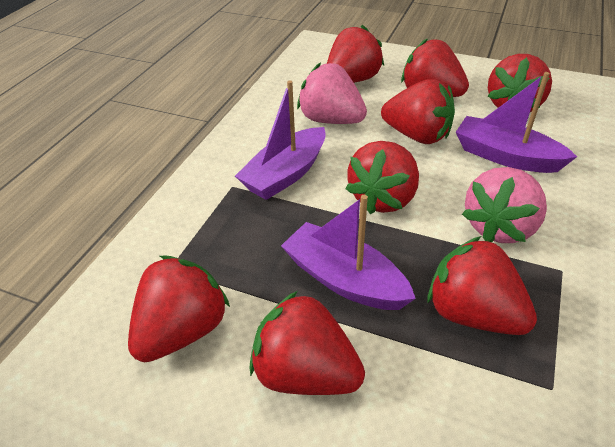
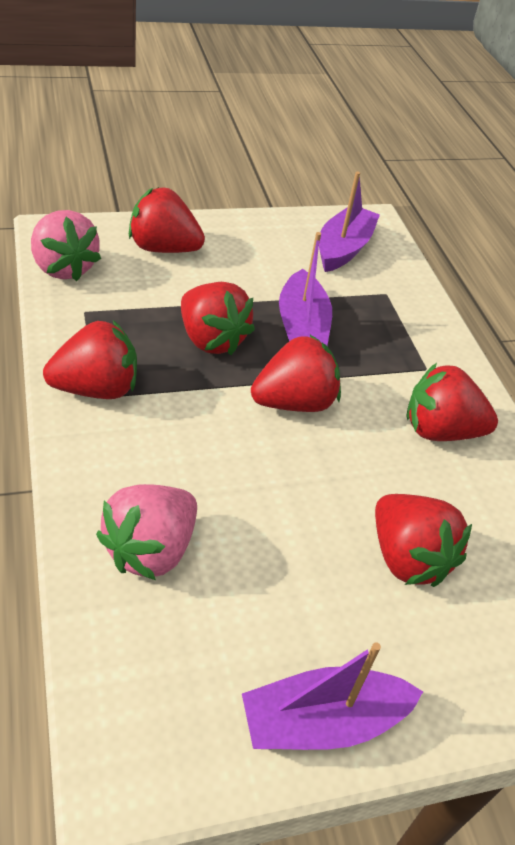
red strawberry: 8 -> 6

